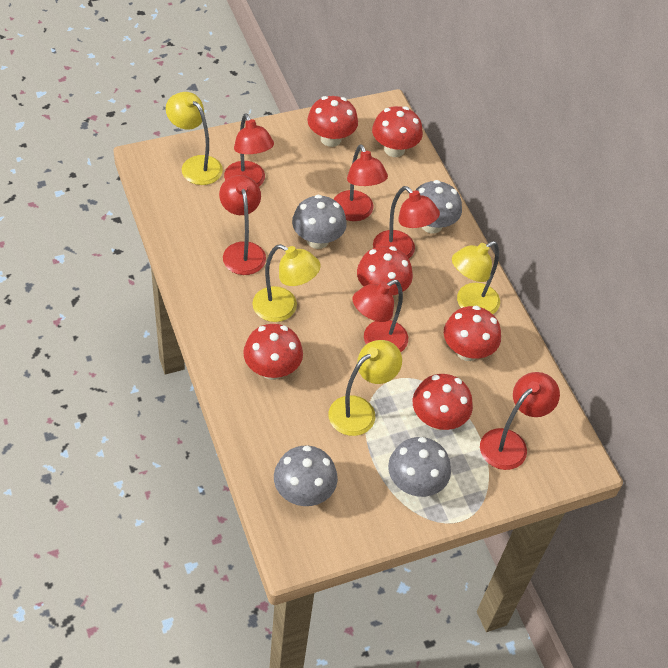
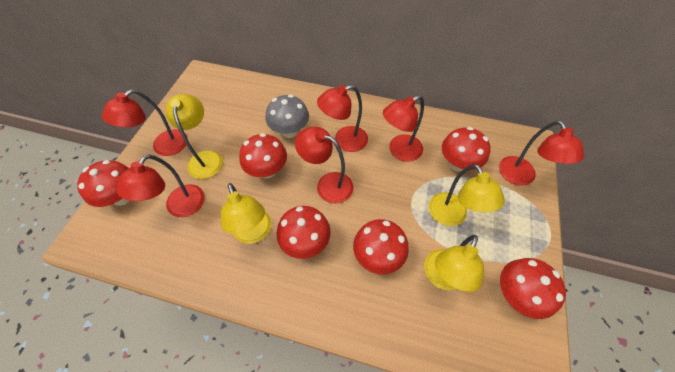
grey mushroom: 4 -> 1

